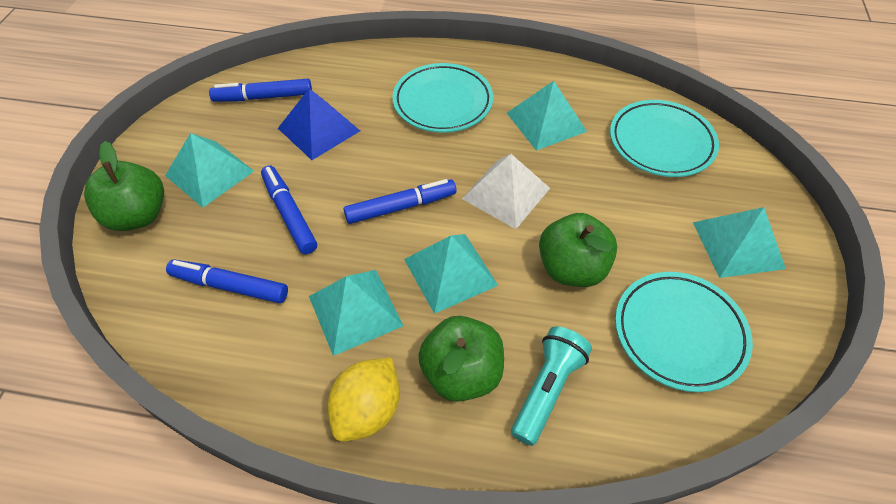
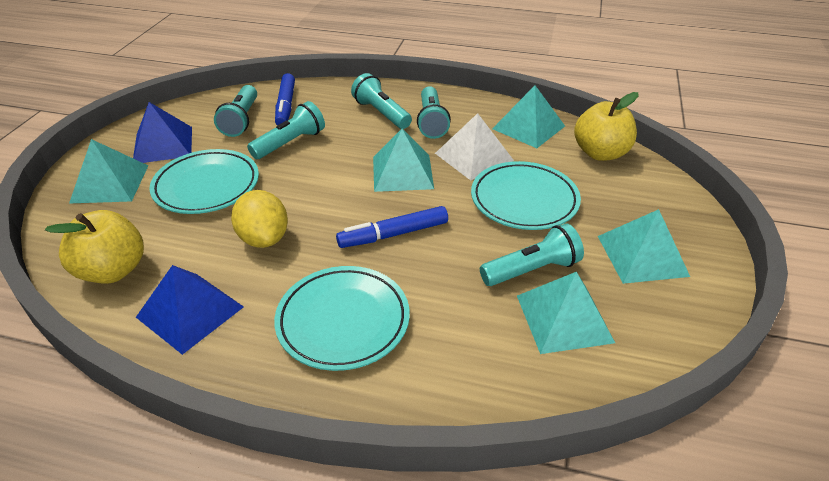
blue marker: 4 -> 2
blue pyramid: 1 -> 2
green apple: 3 -> 0
turquoise flashlight: 1 -> 5
yellow apple: 0 -> 2

